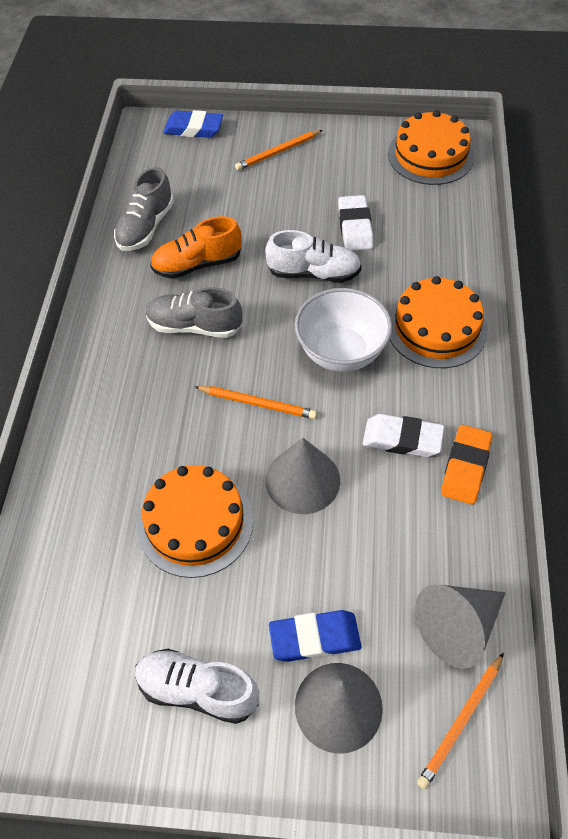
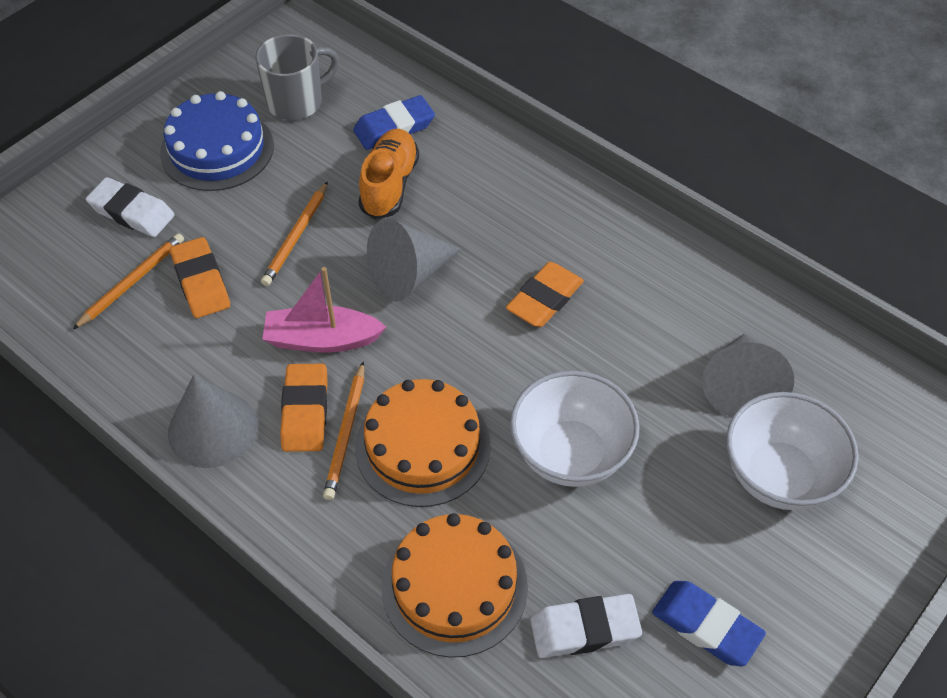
blue cake: 0 -> 1
grey mug: 0 -> 1
grey shoe: 2 -> 0
orange cake: 3 -> 2
orange eraser: 1 -> 3
pink boat: 0 -> 1
white bowl: 1 -> 2
white shoe: 2 -> 0

